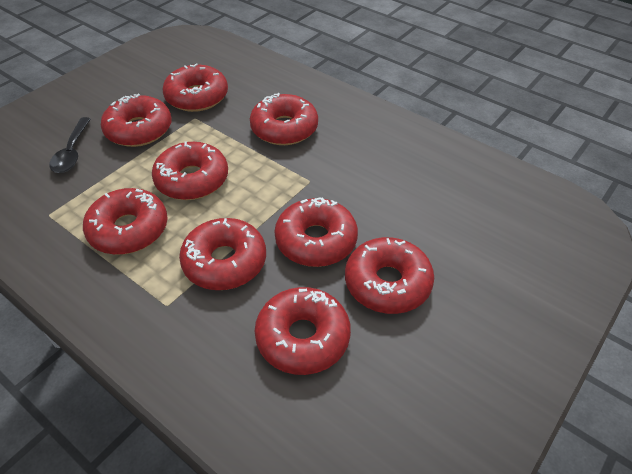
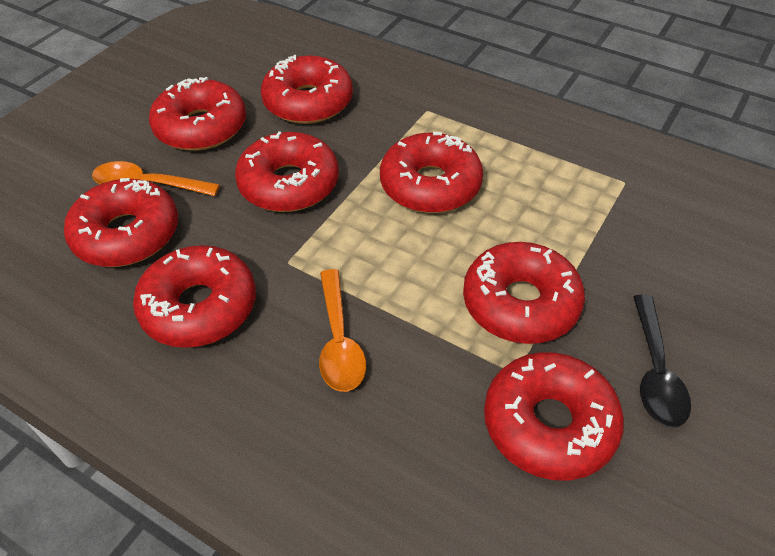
orange spoon: 0 -> 2
red donut: 9 -> 8

